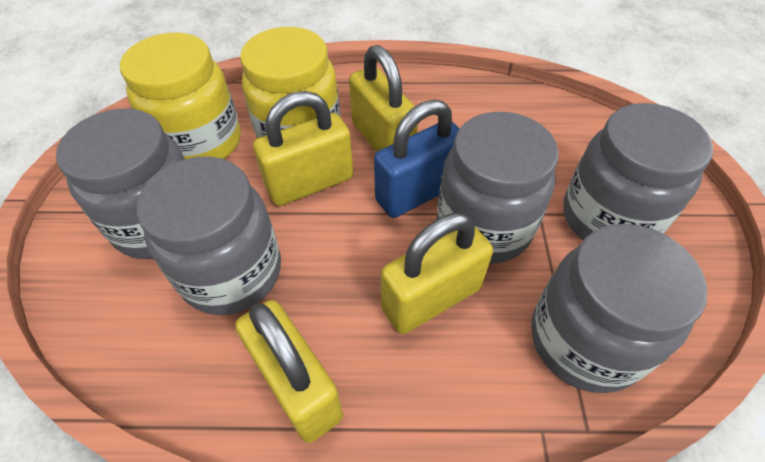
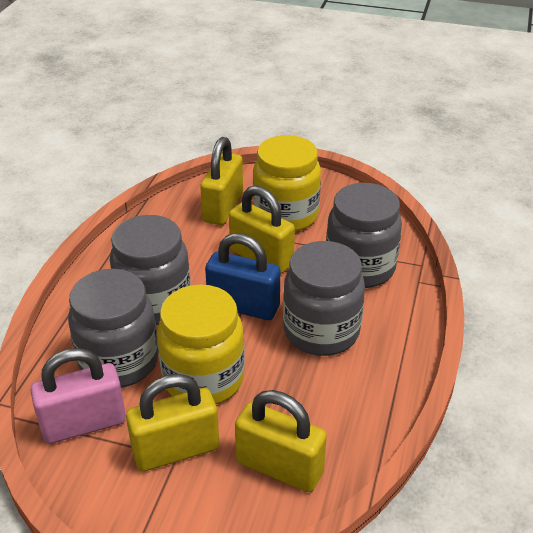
grey jar: 5 -> 4
pink padlock: 0 -> 1

